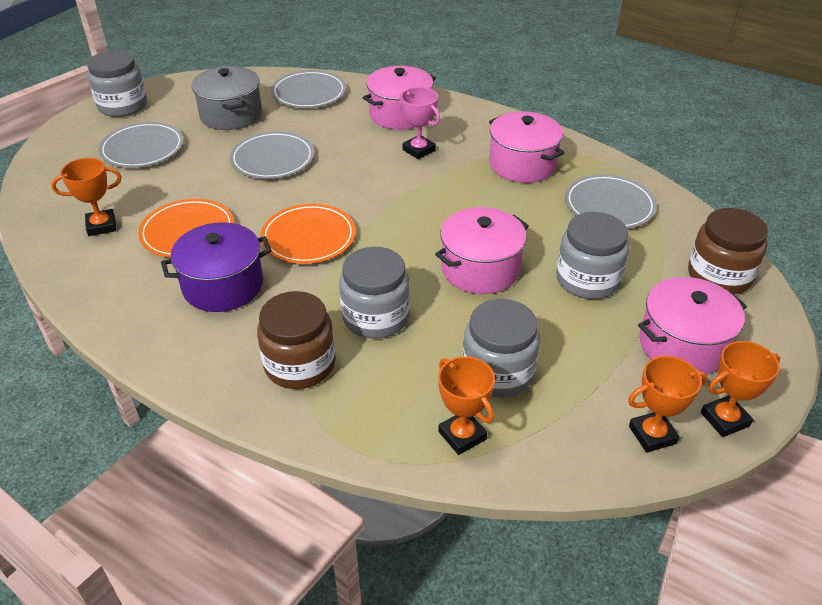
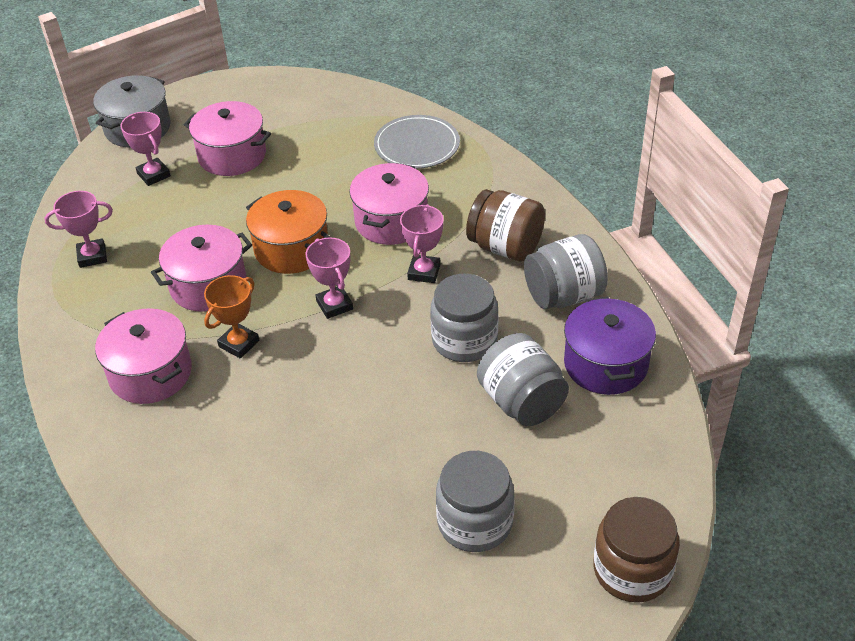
grey plate: 4 -> 1
orange plate: 2 -> 0
orange pot: 0 -> 1
orange trophy: 4 -> 1
pink trophy: 1 -> 4

